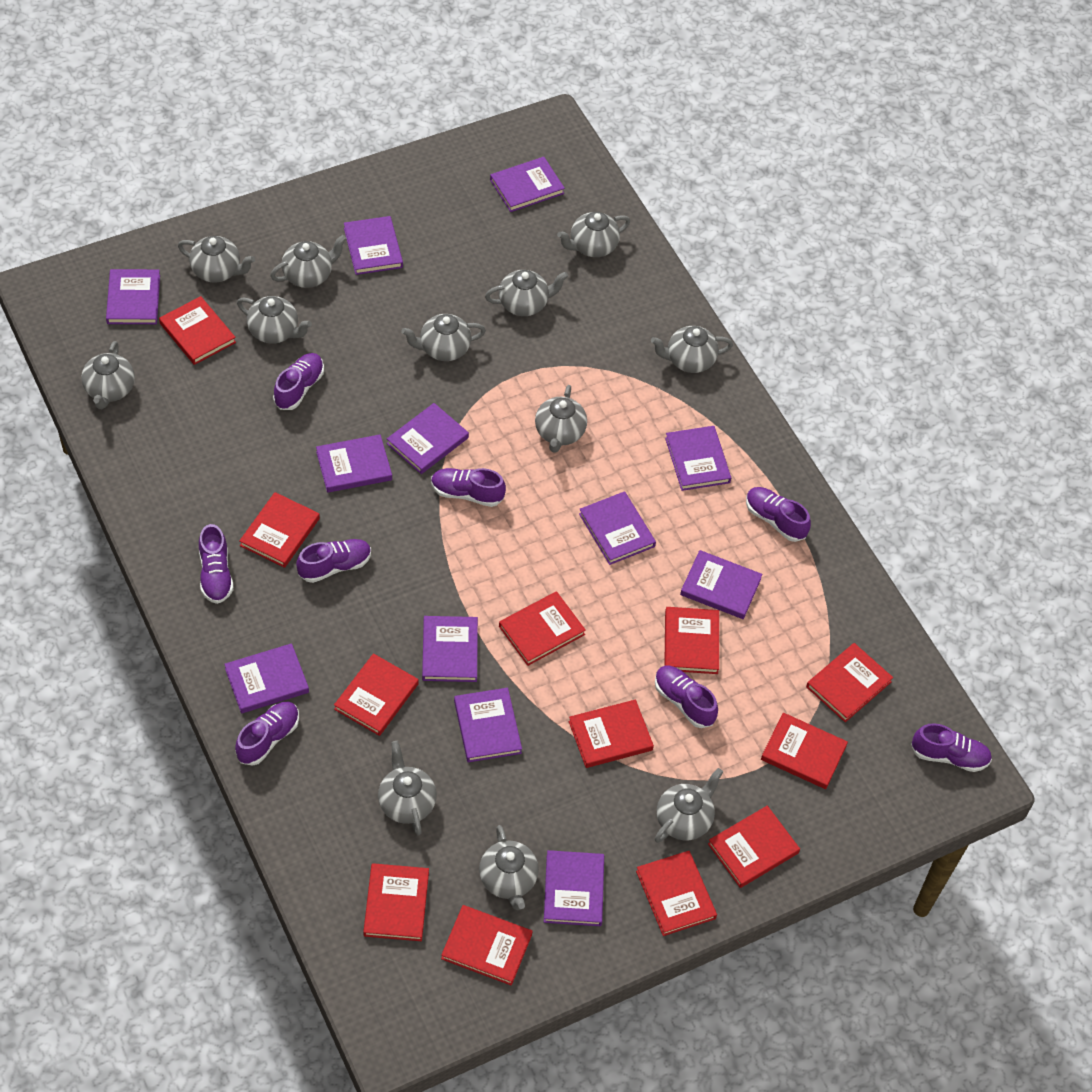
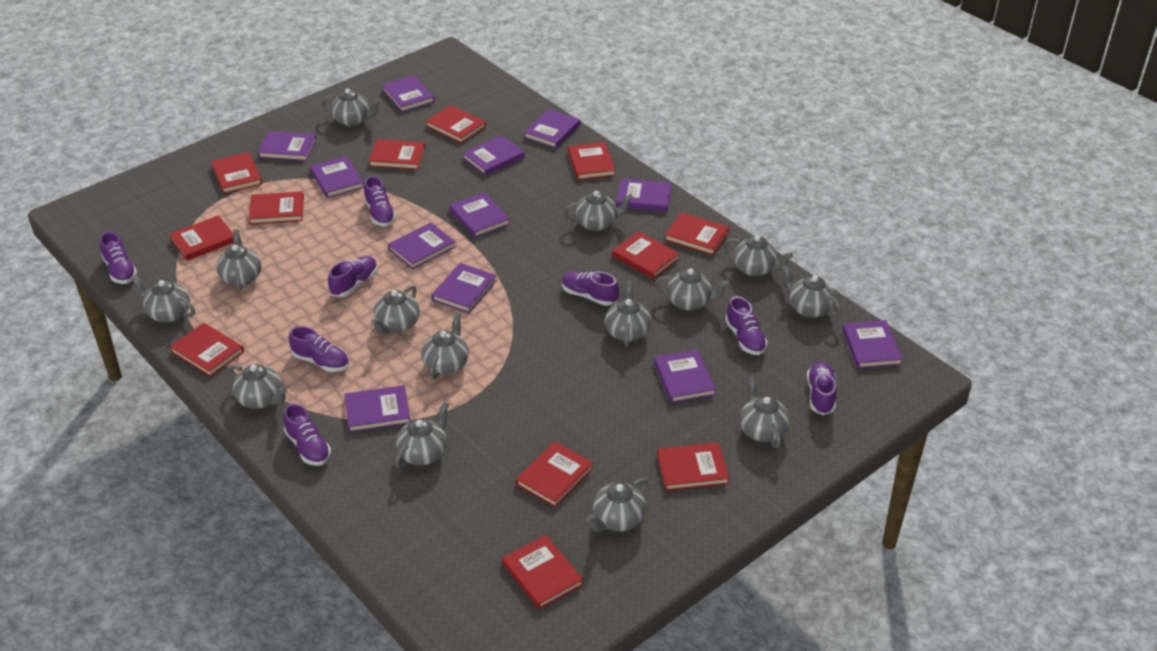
grey teapot: 12 -> 14

